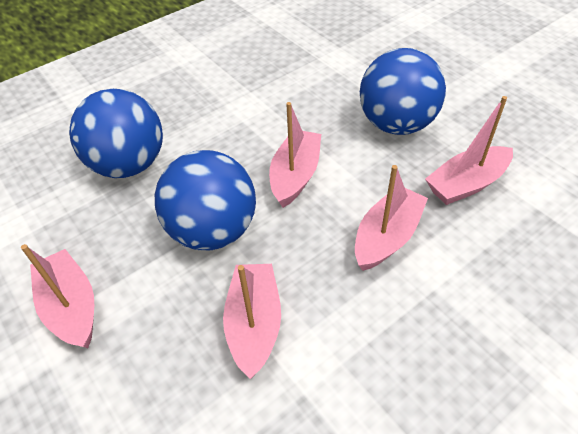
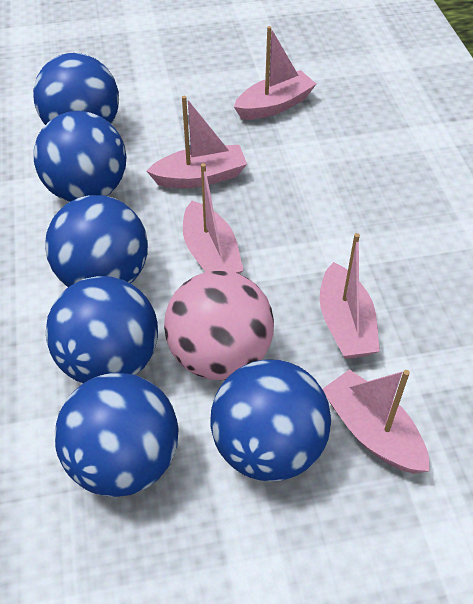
blue ball: 3 -> 6
pink ball: 0 -> 1

